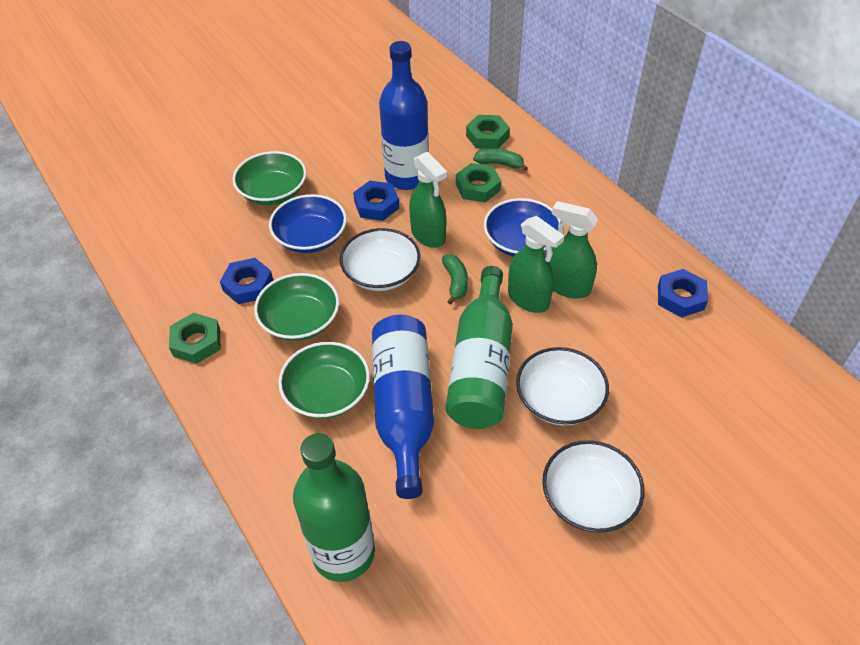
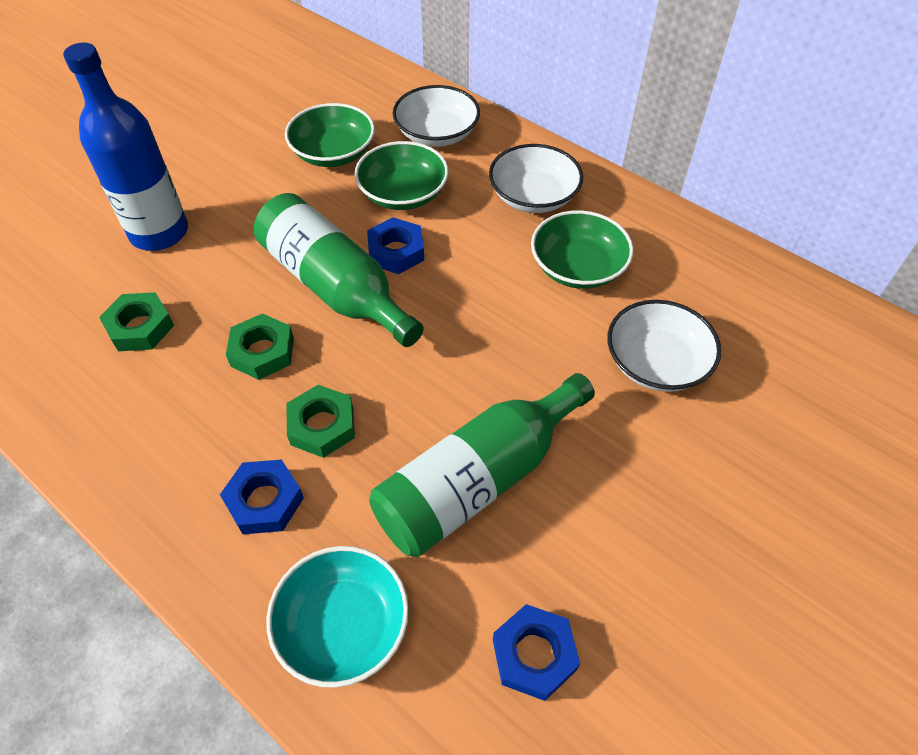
blue bottle: 2 -> 1
blue bowl: 2 -> 0
green banana: 2 -> 0
green spray bottle: 3 -> 0
turquoise bowl: 0 -> 1

